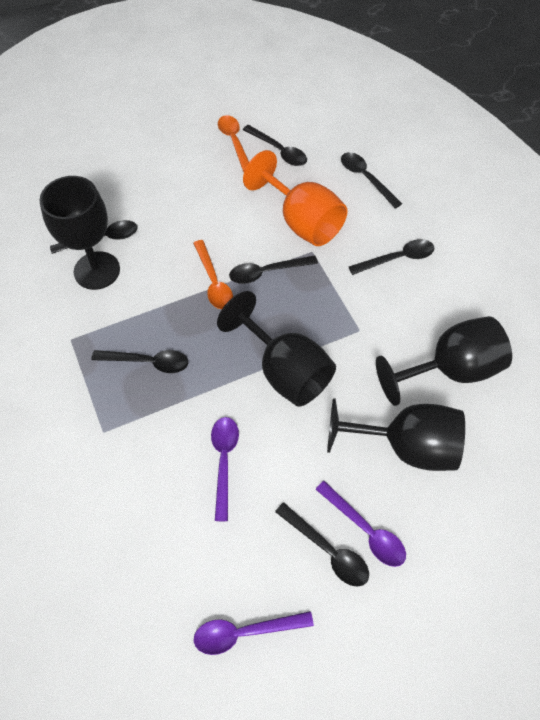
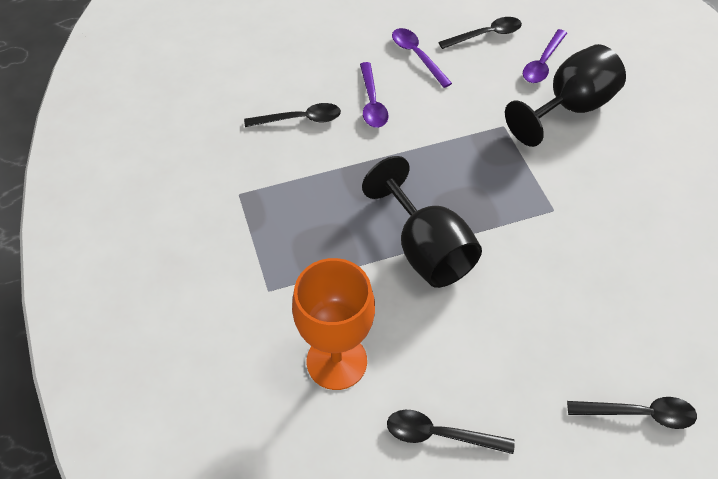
black goblet: 4 -> 2
black spoon: 7 -> 4
orange spoon: 2 -> 0

